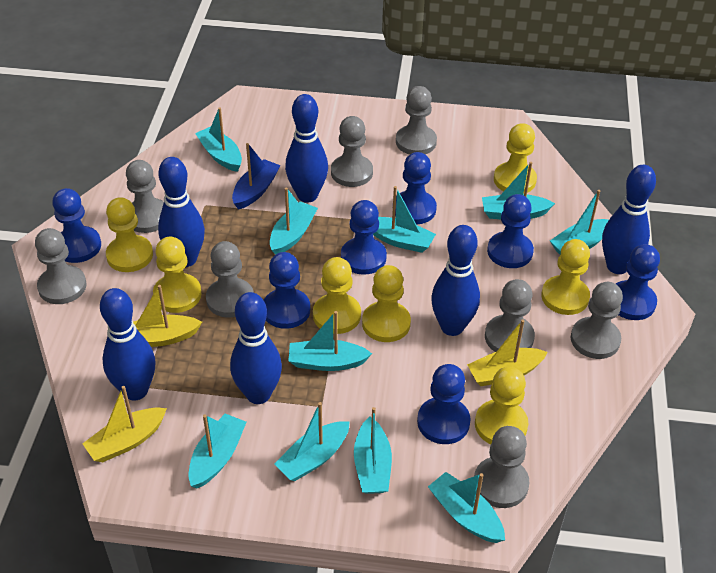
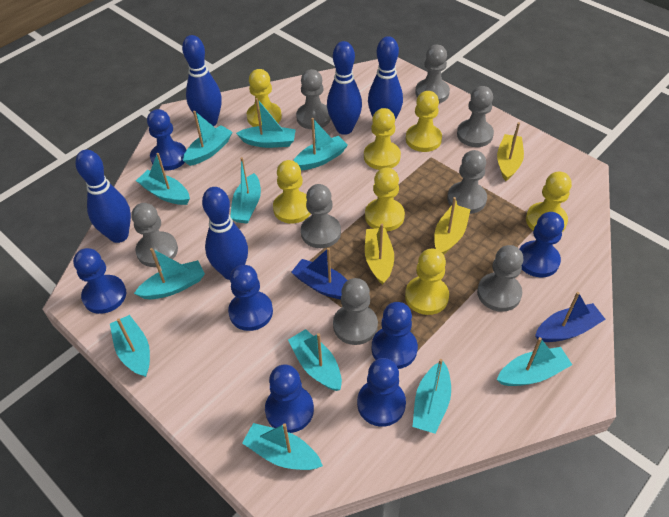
blue boat: 1 -> 2
blue bowling pin: 6 -> 5
turquoise boat: 10 -> 11

